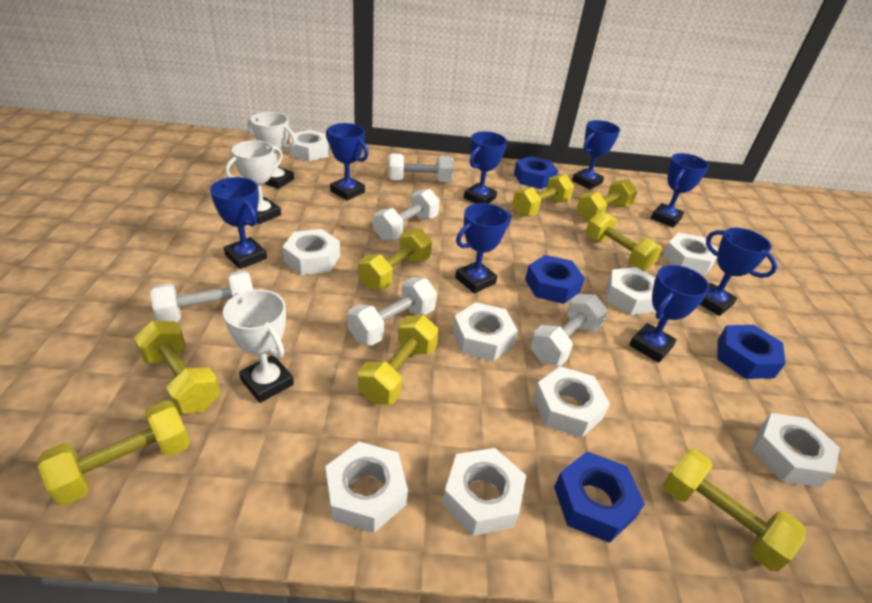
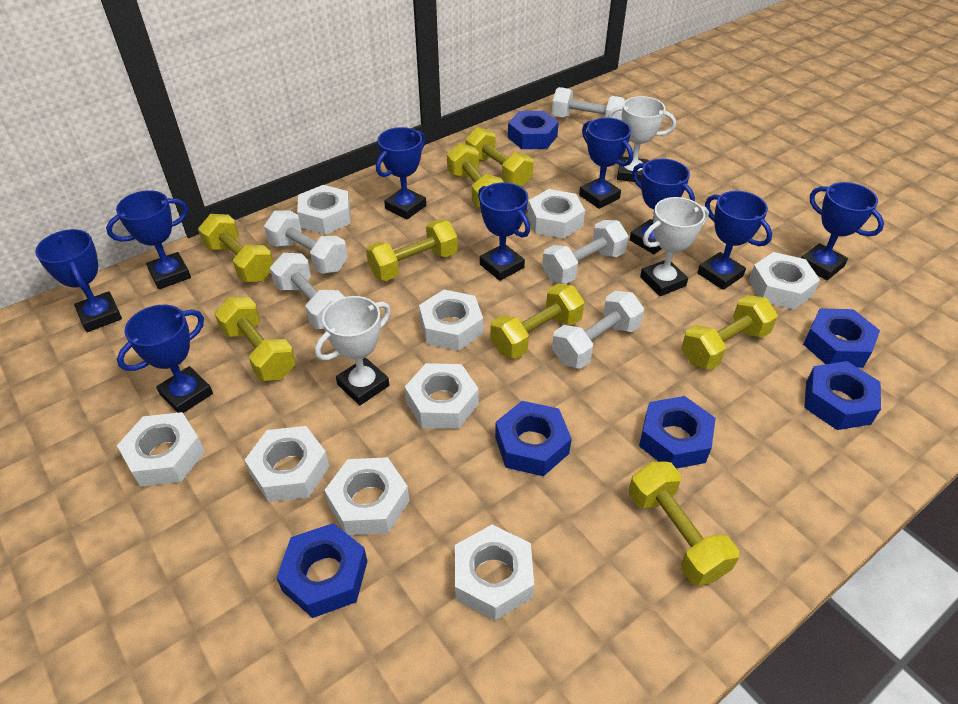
blue nut: 4 -> 6
blue trophy: 8 -> 9

